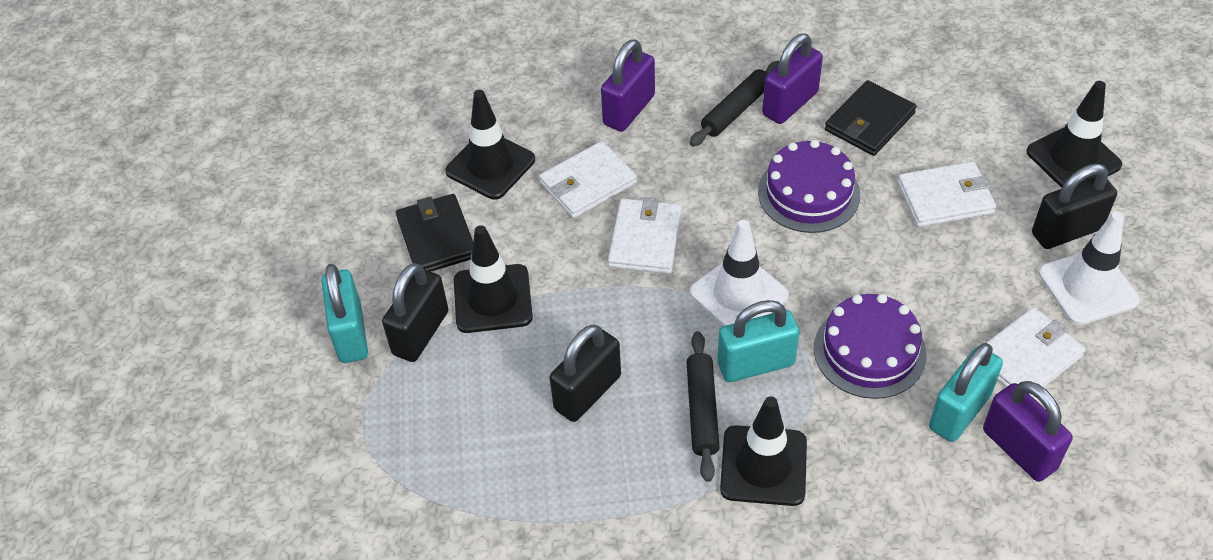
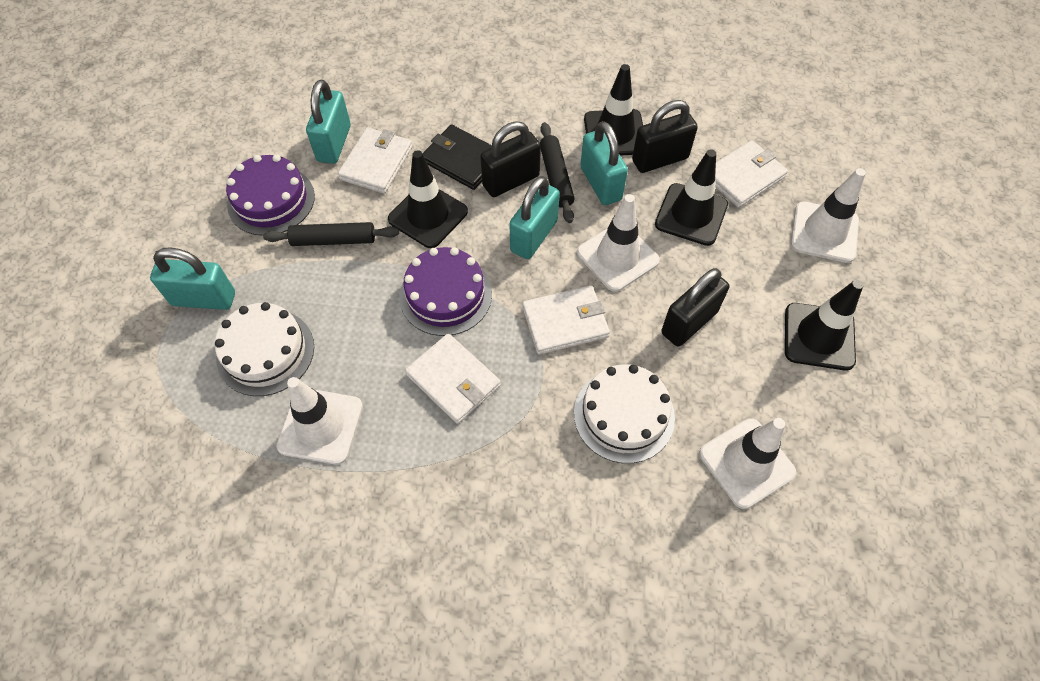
black wallet: 2 -> 1
purple padlock: 3 -> 0
turquoise padlock: 3 -> 4
white cake: 0 -> 2
white traffic cone: 2 -> 4

